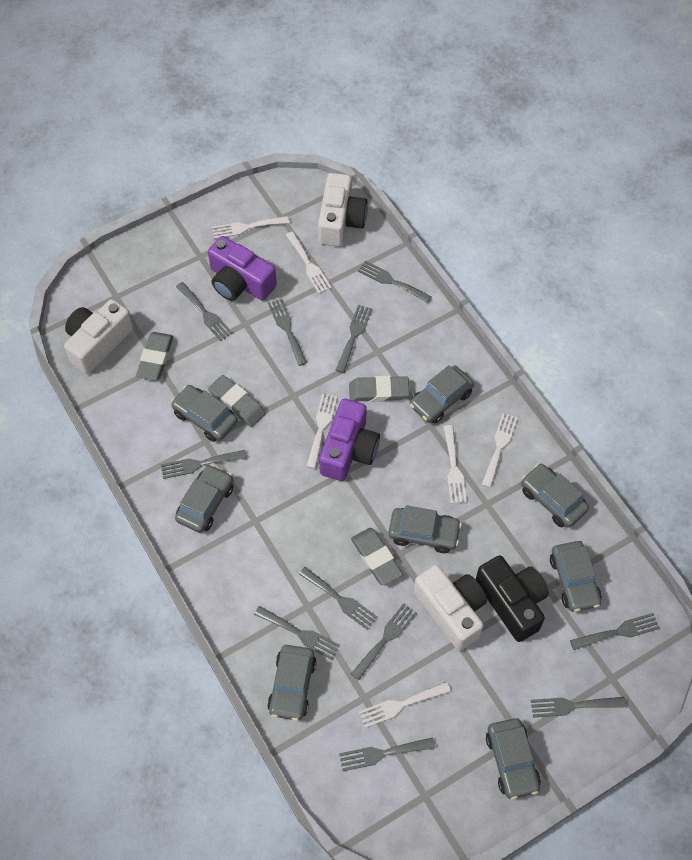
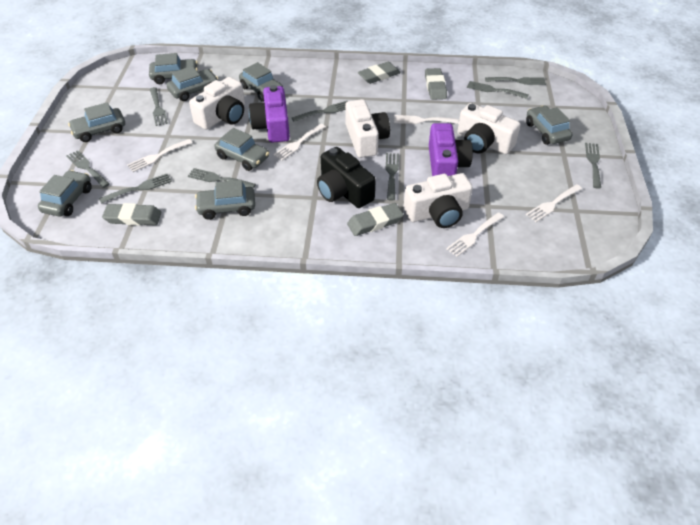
grey fork: 11 -> 9
white camera: 3 -> 4
white fork: 6 -> 5

